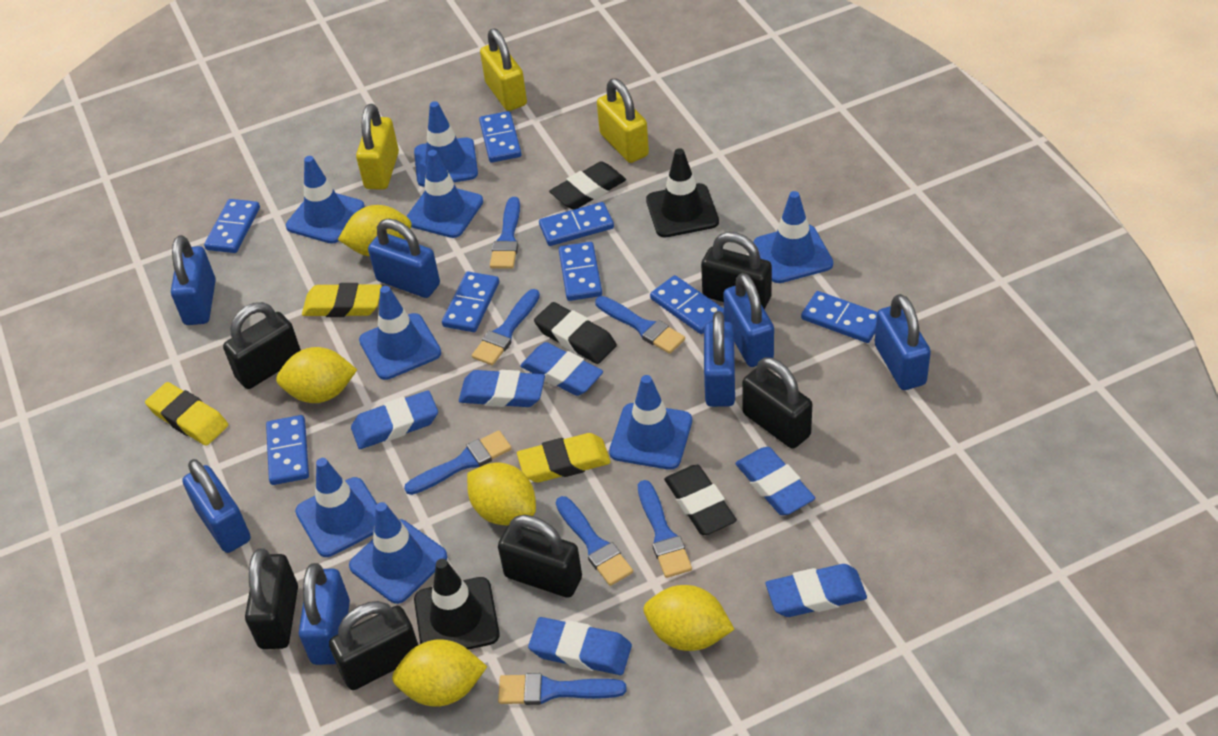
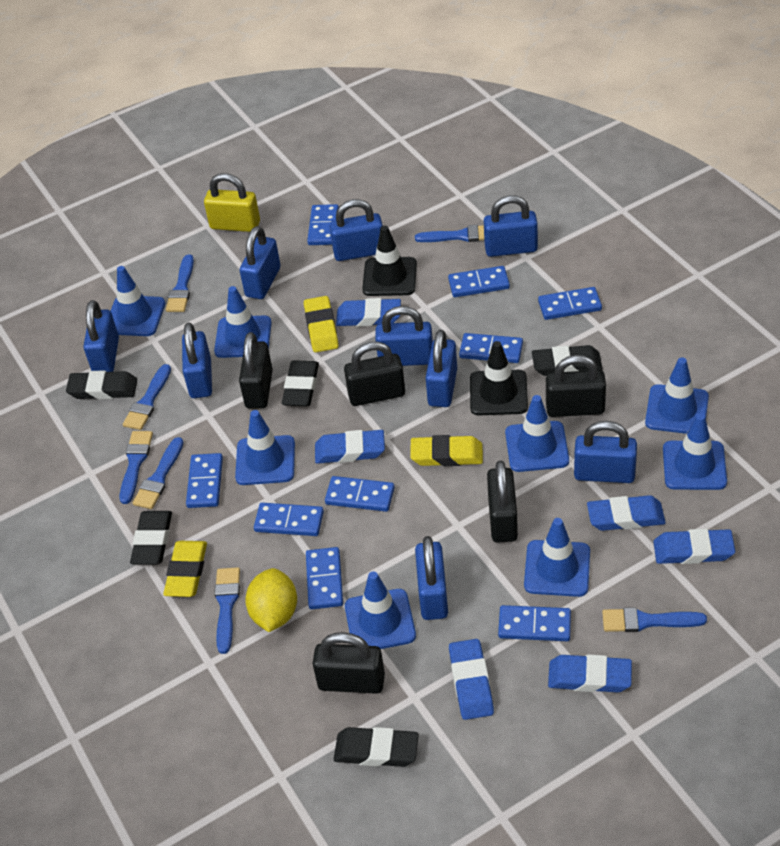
black eraser: 3 -> 5
black padlock: 6 -> 5
blue domino: 8 -> 9
blue padlock: 7 -> 9
yellow lemon: 5 -> 1
yellow padlock: 3 -> 1

